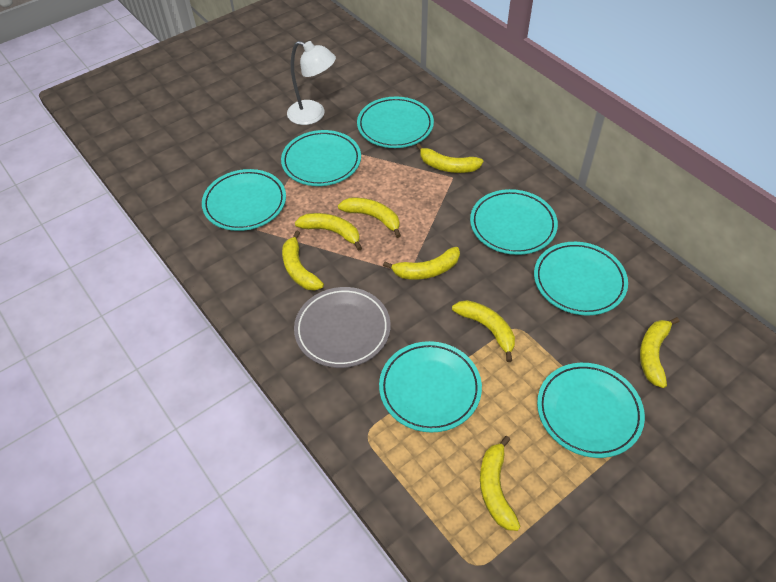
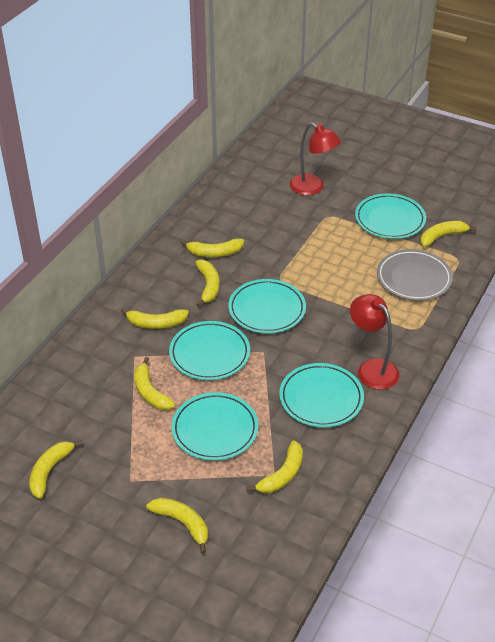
red lamp: 0 -> 2
turquoise plate: 7 -> 5
white lamp: 1 -> 0

